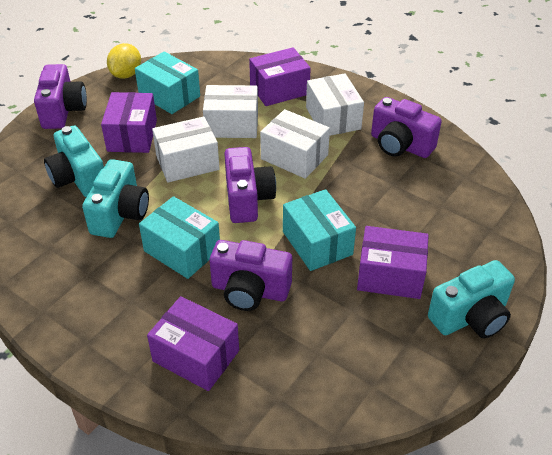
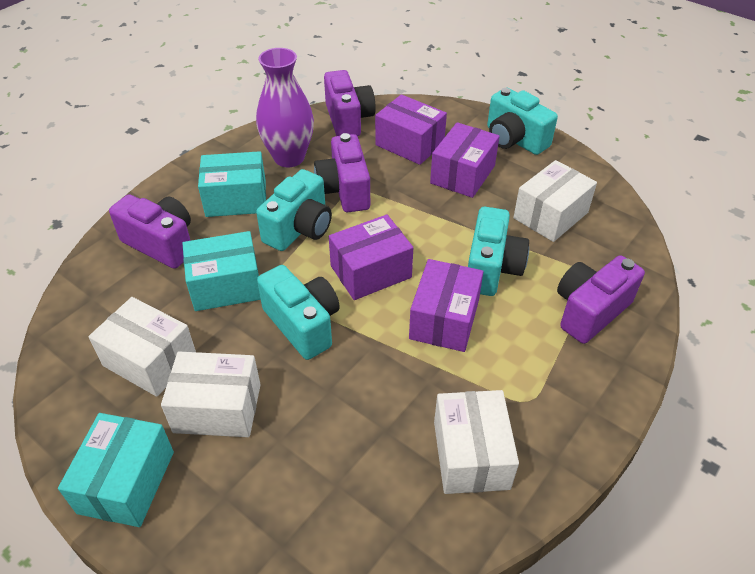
purple vase: 0 -> 1
turquoise camera: 3 -> 4
yellow lemon: 1 -> 0

